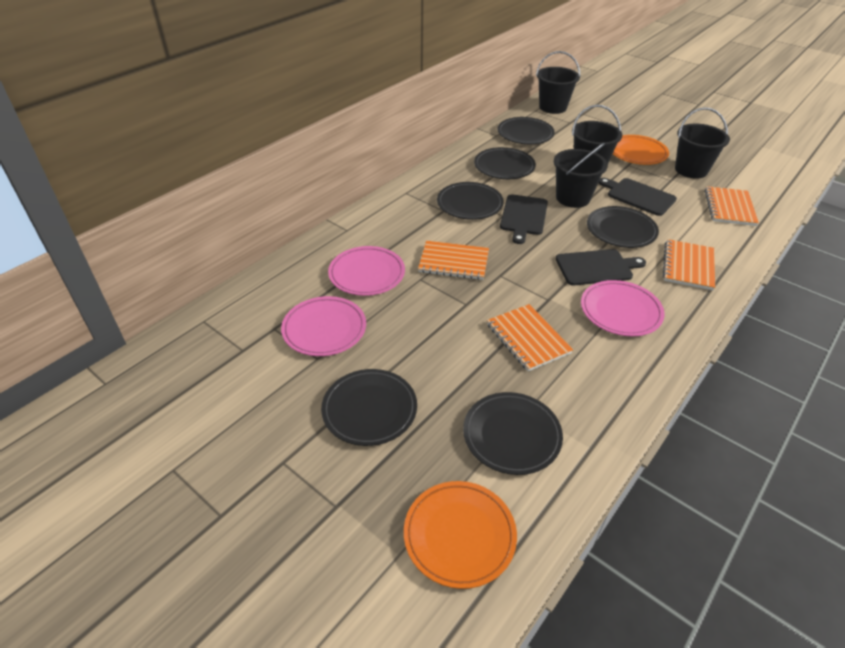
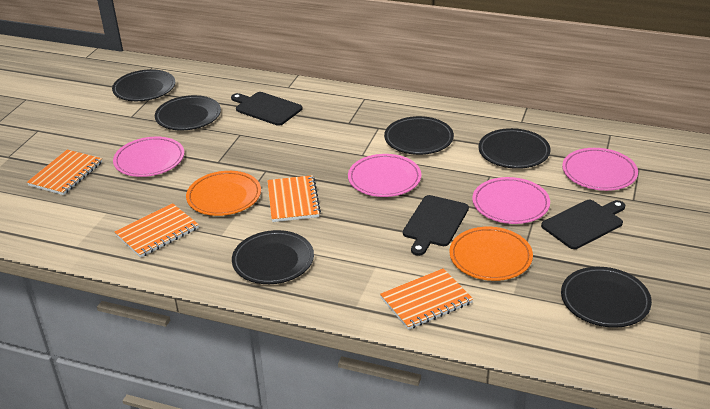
black bucket: 4 -> 0
pink plate: 3 -> 4

